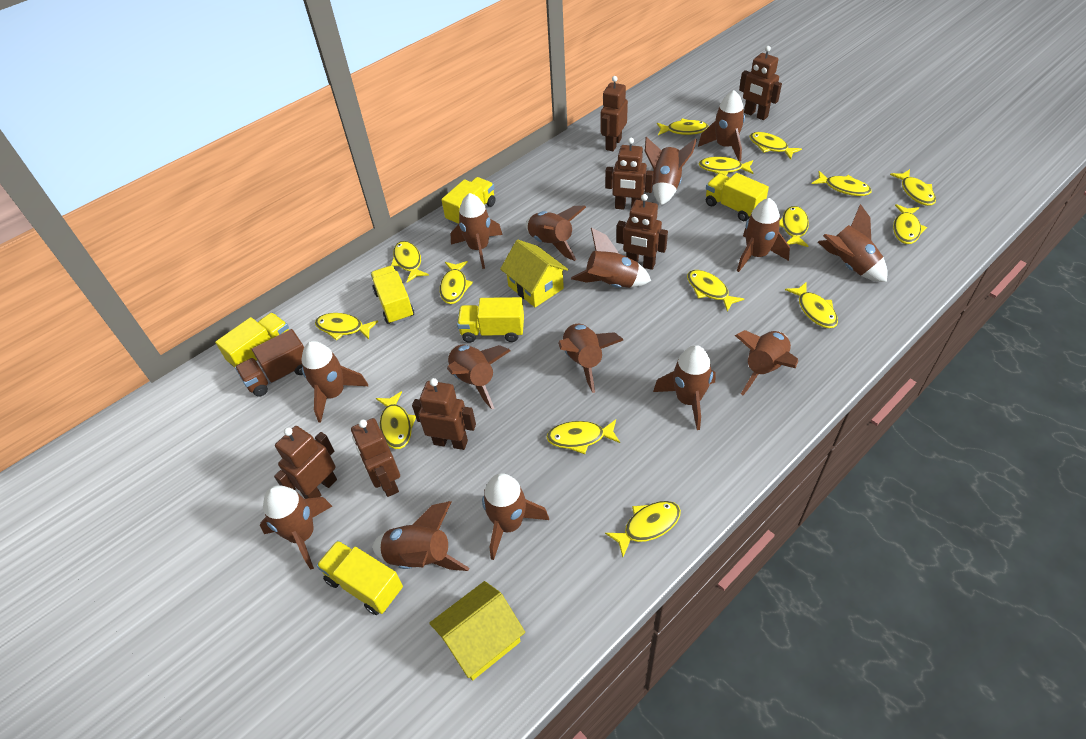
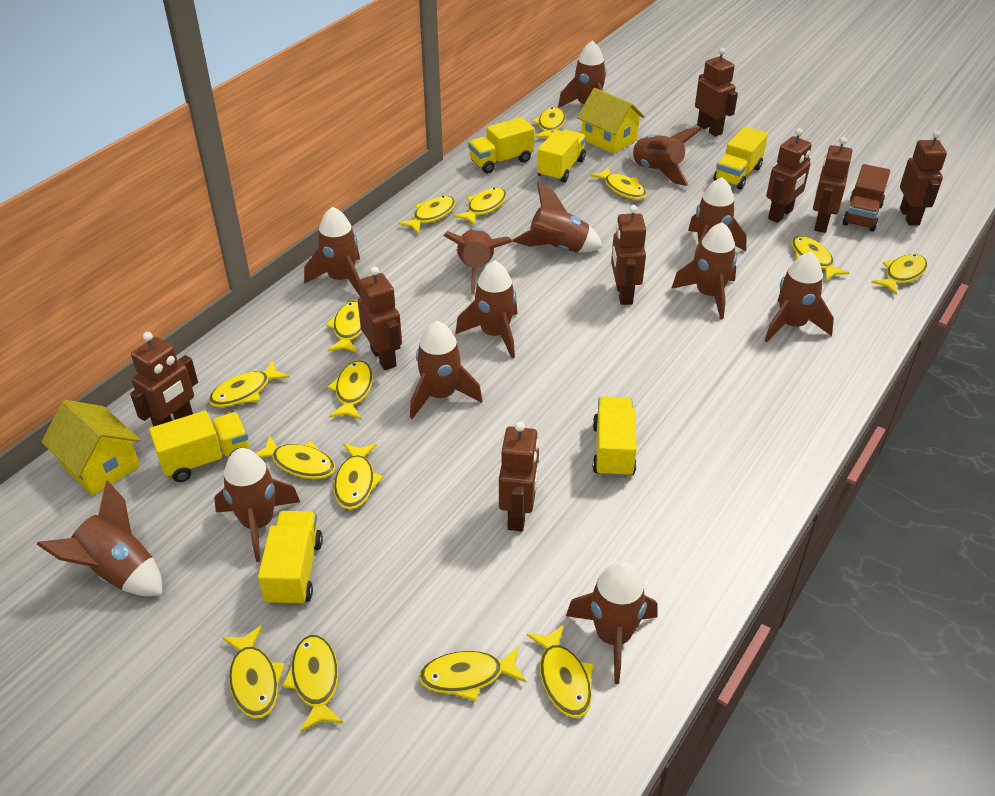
brown robot: 7 -> 8
brown rocket: 15 -> 13

